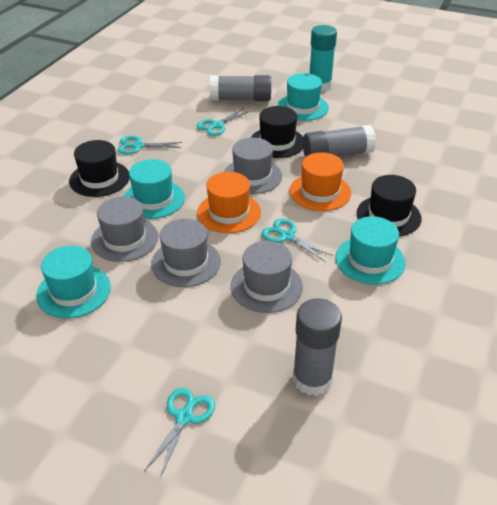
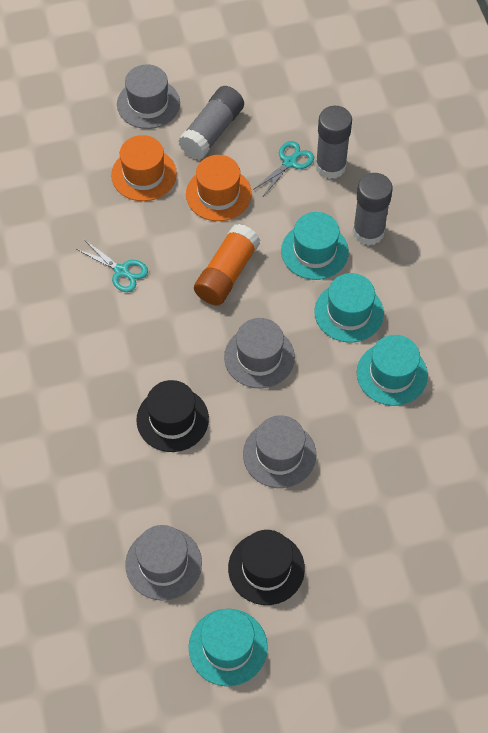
black hat: 3 -> 2
orange glue stick: 0 -> 1
turquoise glue stick: 1 -> 0
turquoise scissors: 4 -> 2

